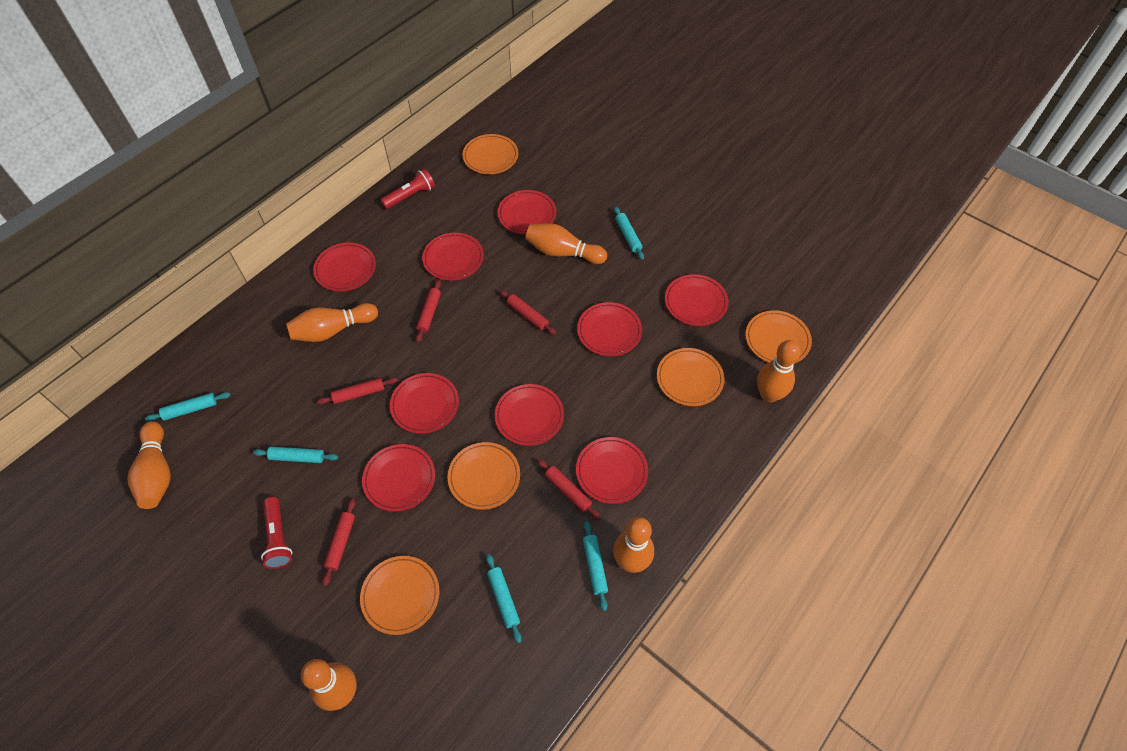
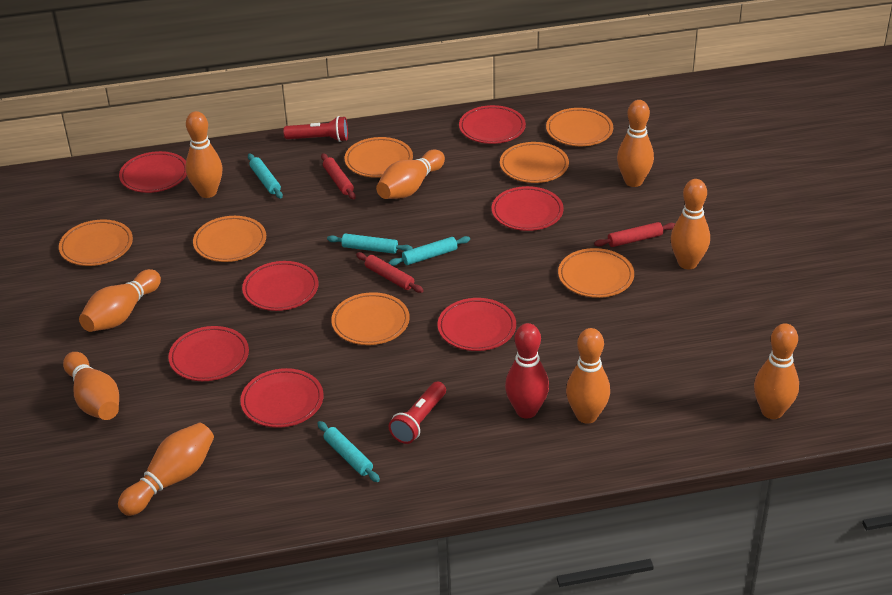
orange bowling pin: 6 -> 9
orange plate: 5 -> 7
red bowling pin: 0 -> 1
red plate: 9 -> 7
red rolling pin: 5 -> 3
turquoise rolling pin: 5 -> 4

